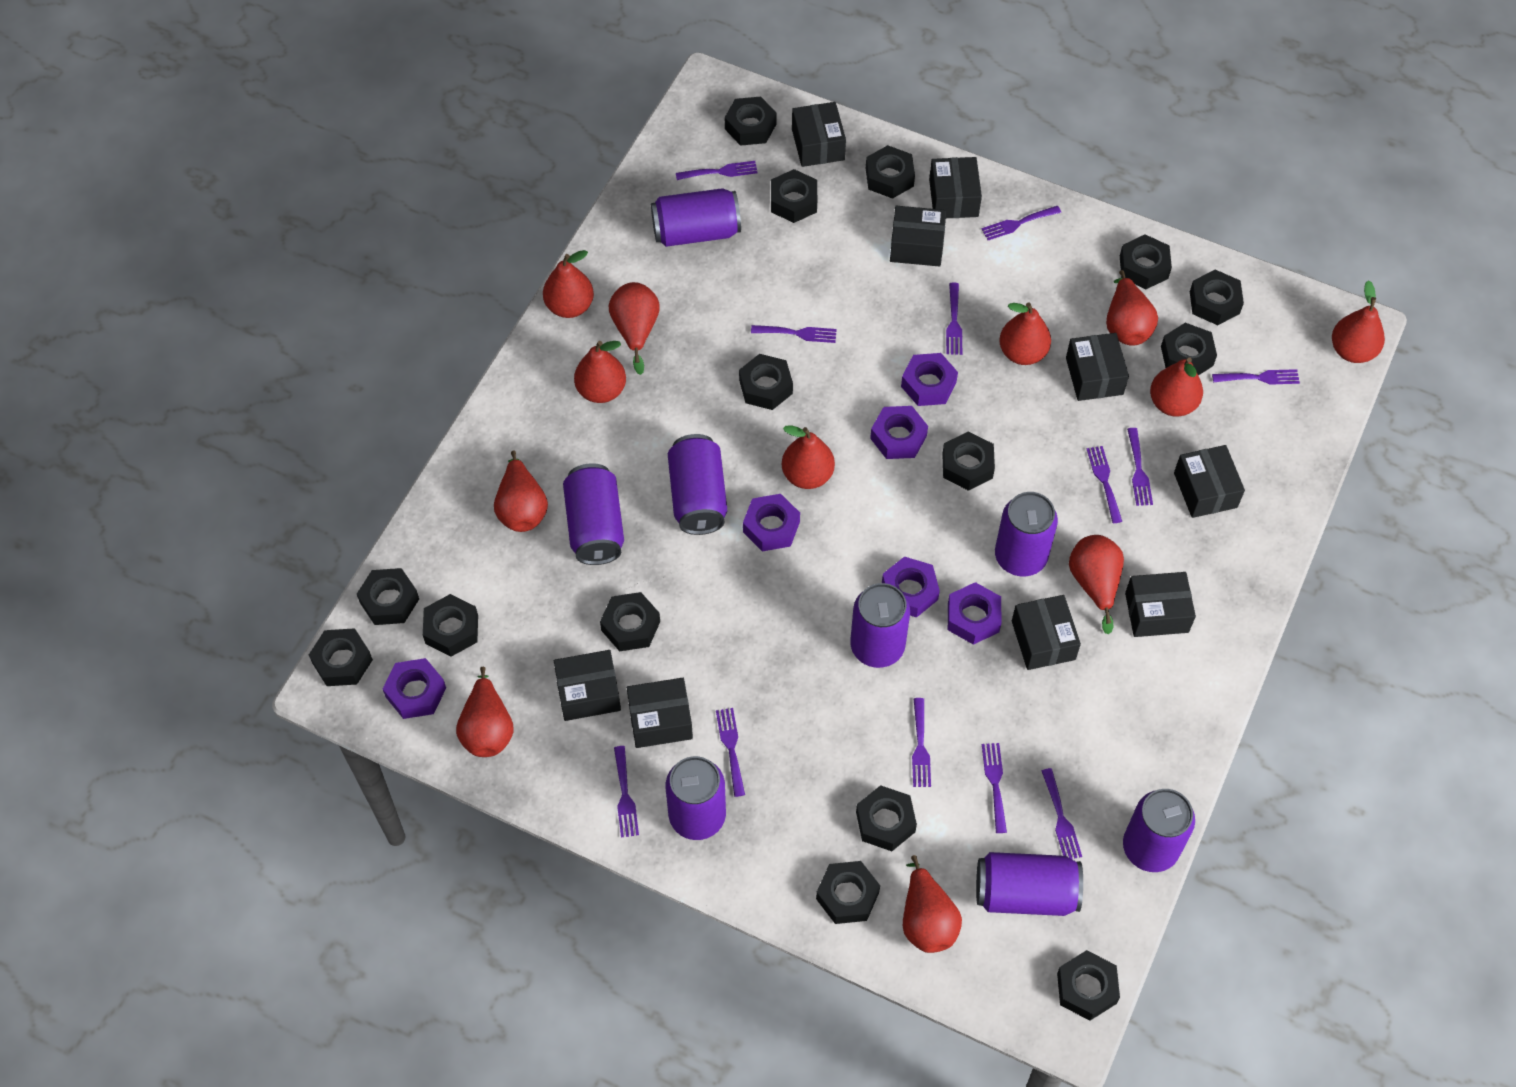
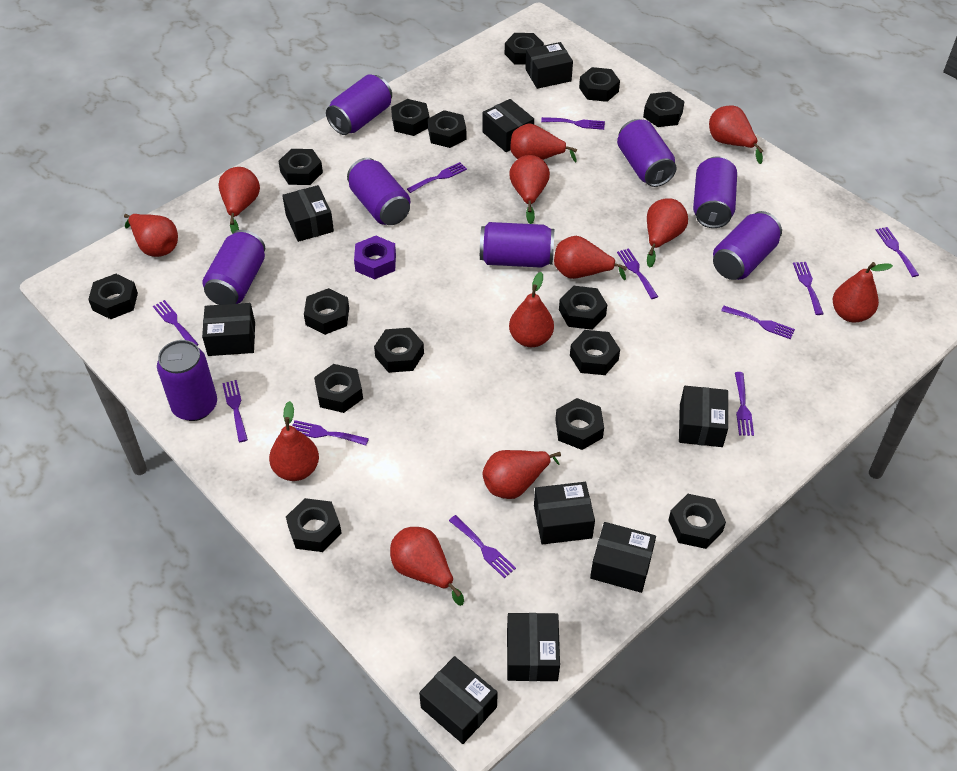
purple fork: 12 -> 11
purple nut: 6 -> 1

